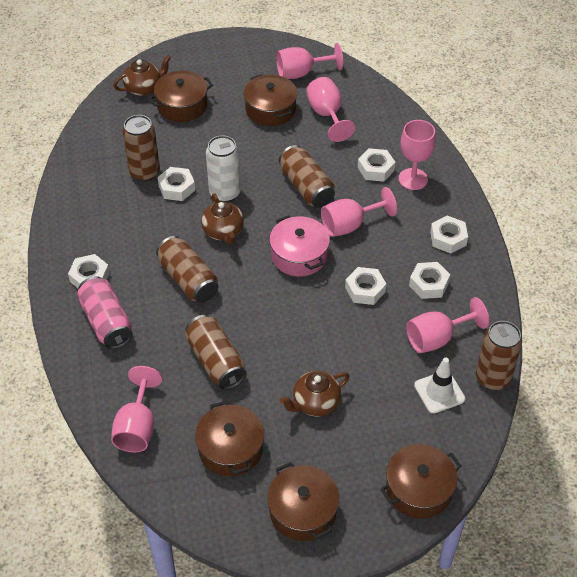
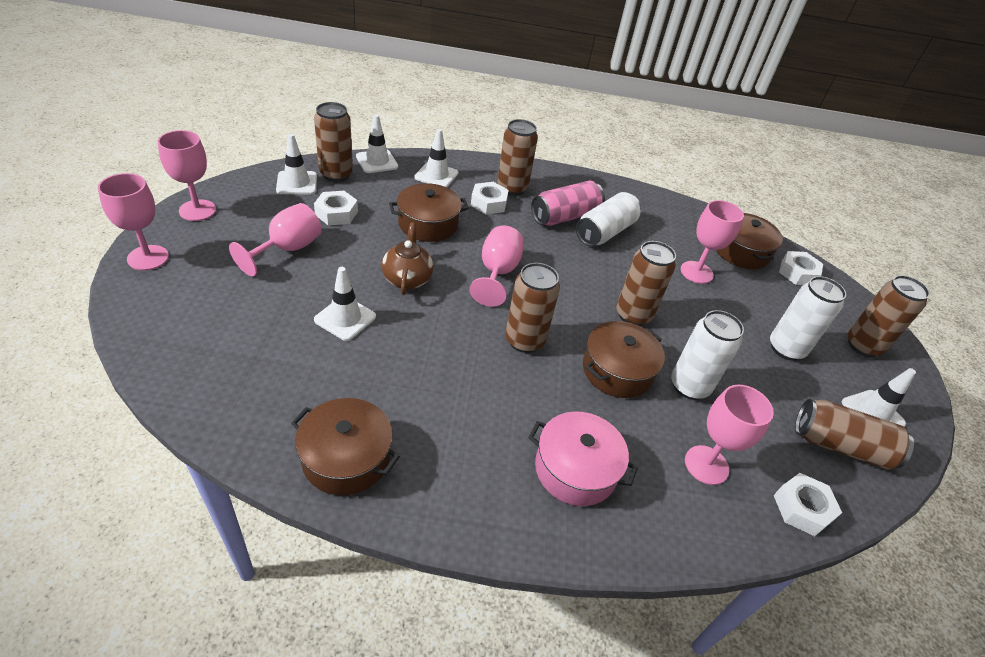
brown can: 5 -> 6
brown pot: 5 -> 4
brown teapot: 3 -> 1
white can: 1 -> 3
white nut: 6 -> 4
white traffic cone: 1 -> 5

